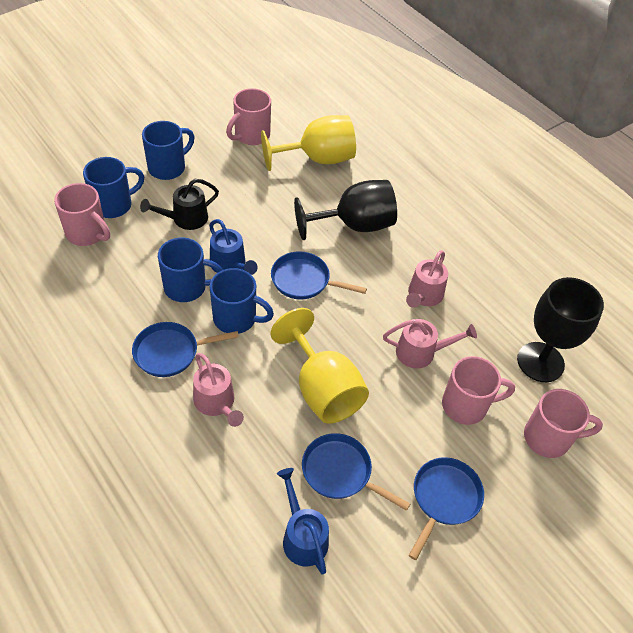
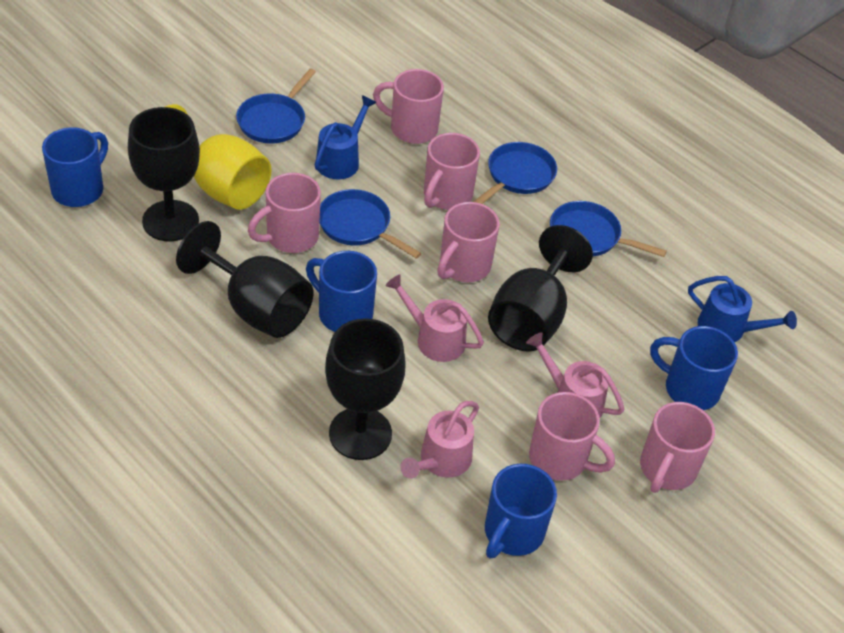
black goblet: 2 -> 4
black watering can: 1 -> 0
pink mug: 4 -> 6
yellow goblet: 2 -> 1

